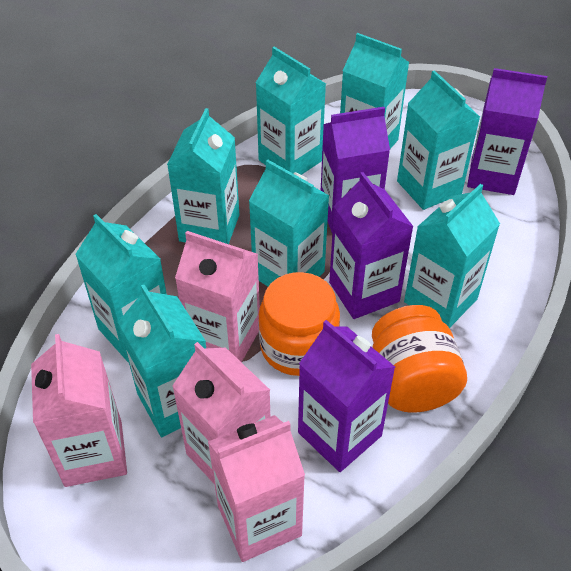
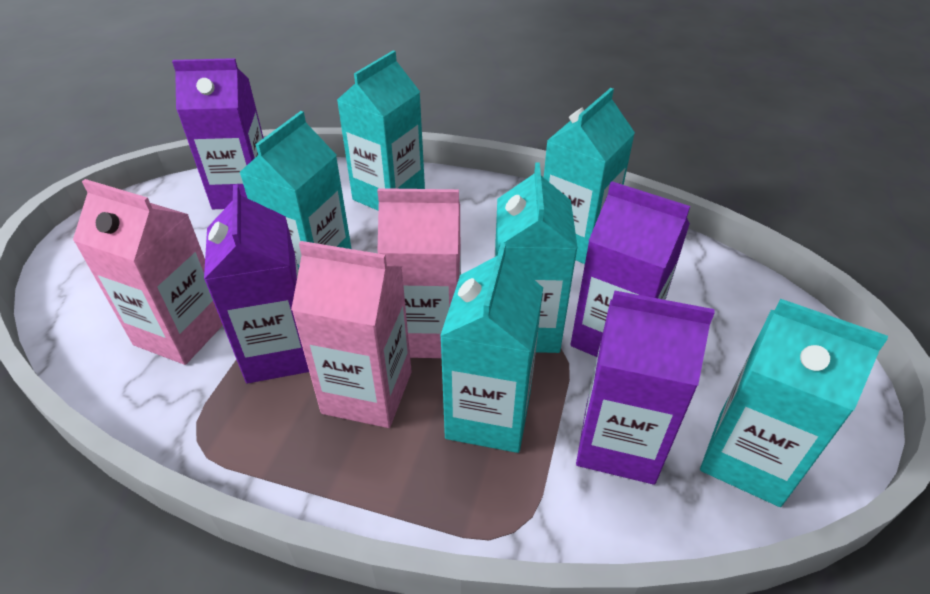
orange jar: 2 -> 0
pink carton: 4 -> 3
turquoise carton: 8 -> 6

